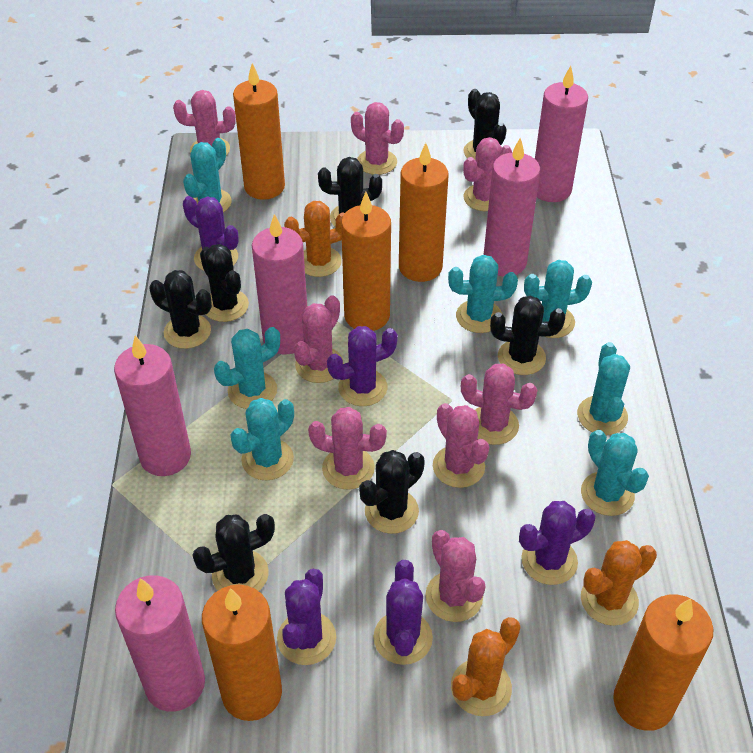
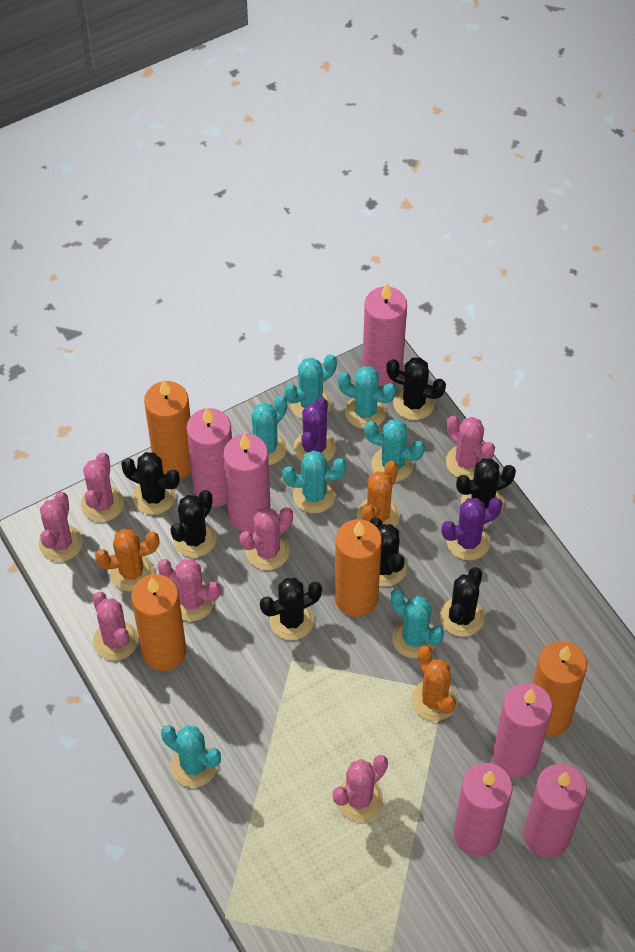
orange candle: 5 -> 4
pink cactus: 8 -> 7
pink candle: 5 -> 6
purple cactus: 5 -> 2

